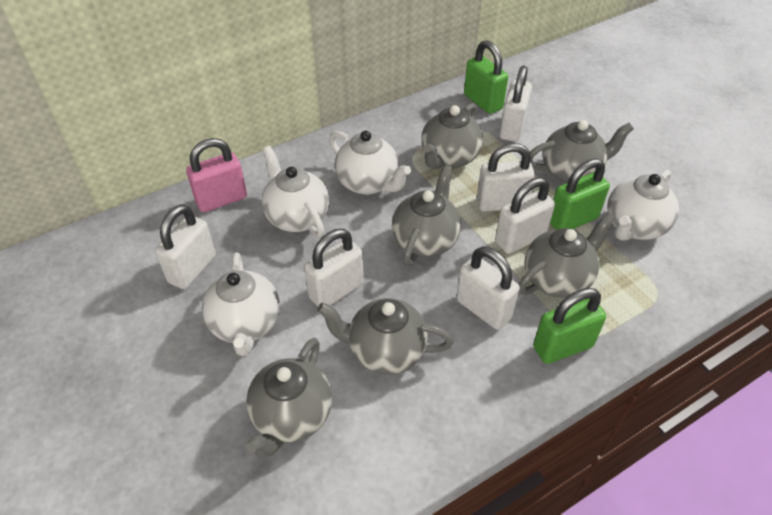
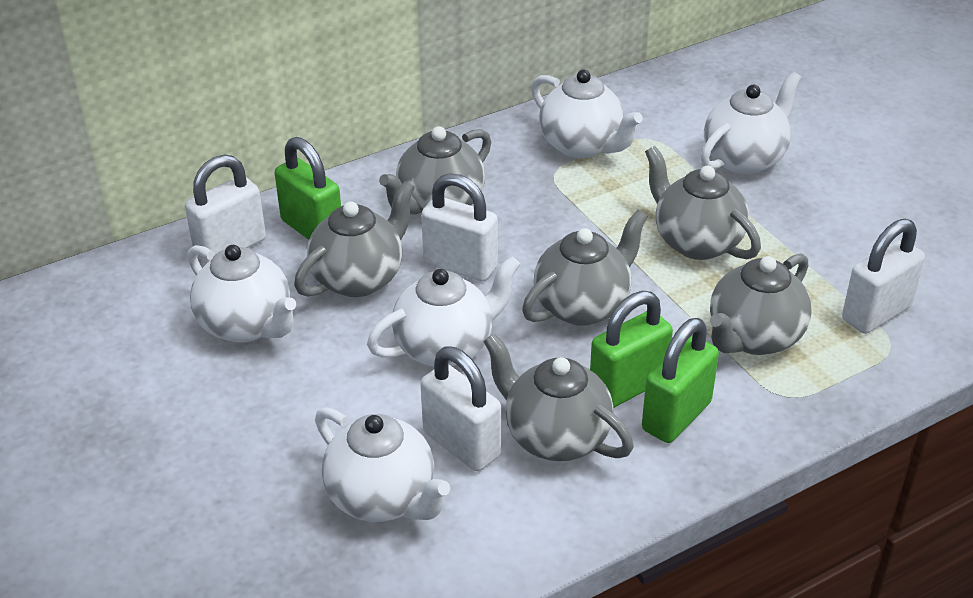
pink padlock: 1 -> 0
white padlock: 6 -> 4
white teapot: 4 -> 5

